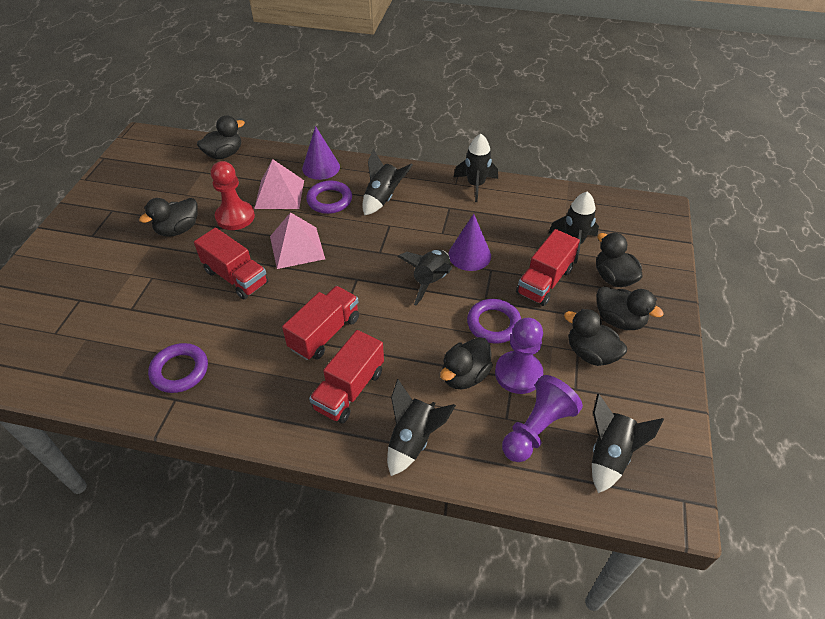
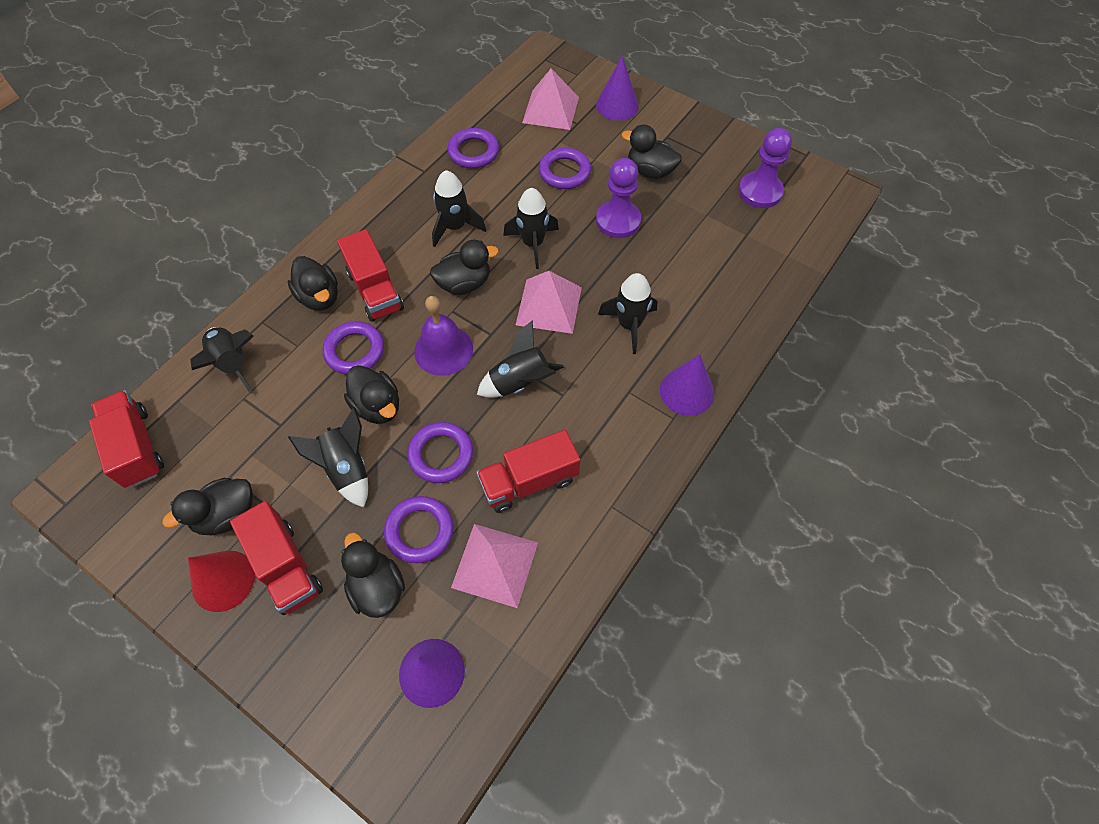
pink pyramid: 2 -> 3
purple bell: 0 -> 1
purple cone: 2 -> 3
purple ring: 3 -> 5
red cone: 0 -> 1
red pawn: 1 -> 0

